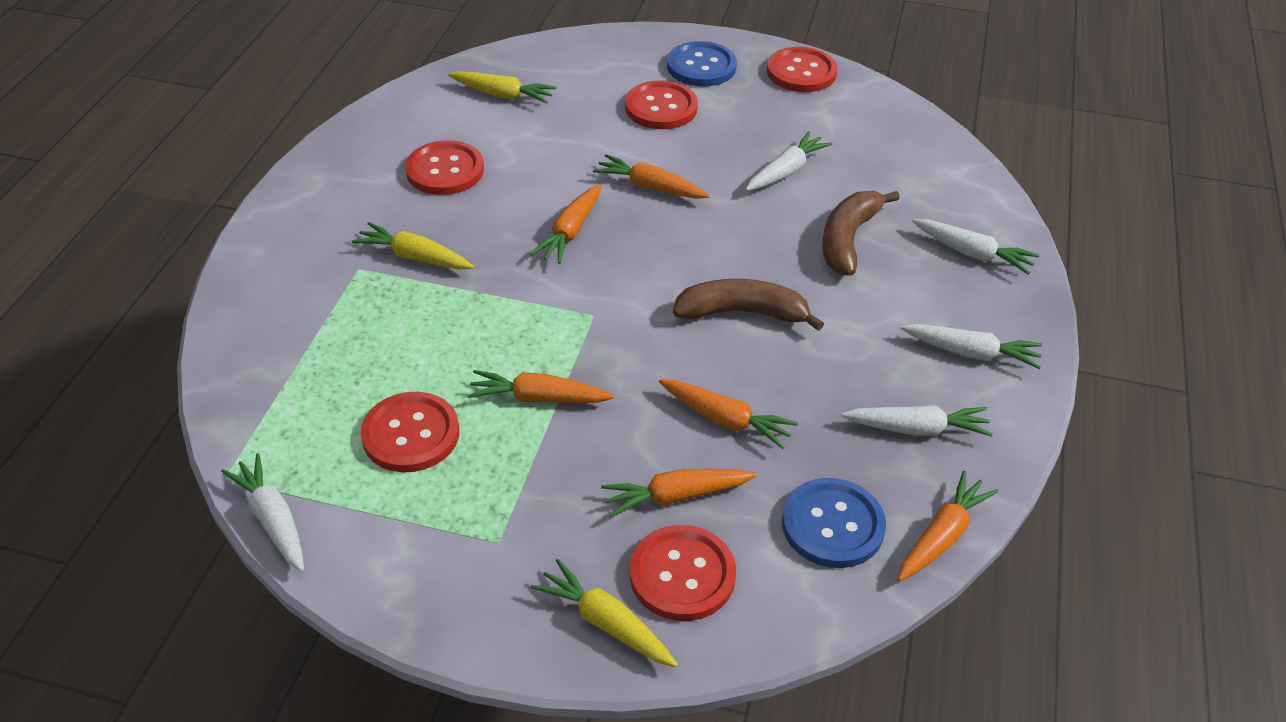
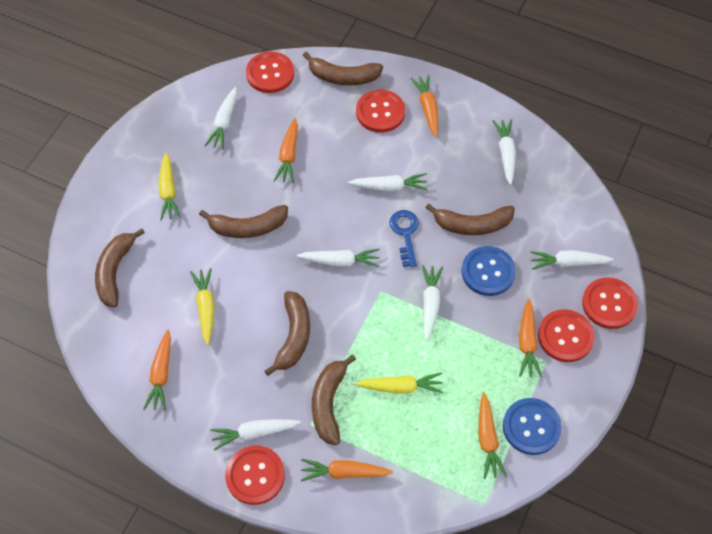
blue key: 0 -> 1
brown banana: 2 -> 6
white carrot: 5 -> 7

